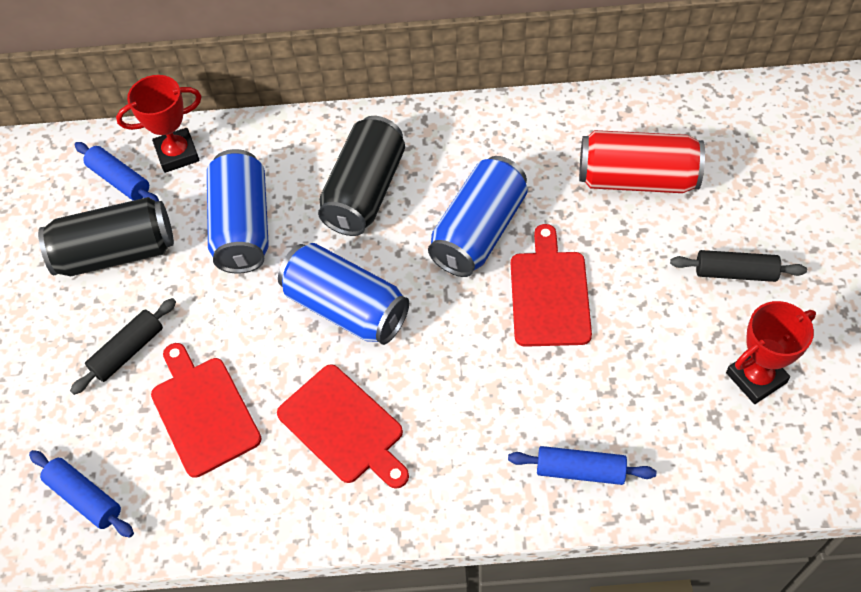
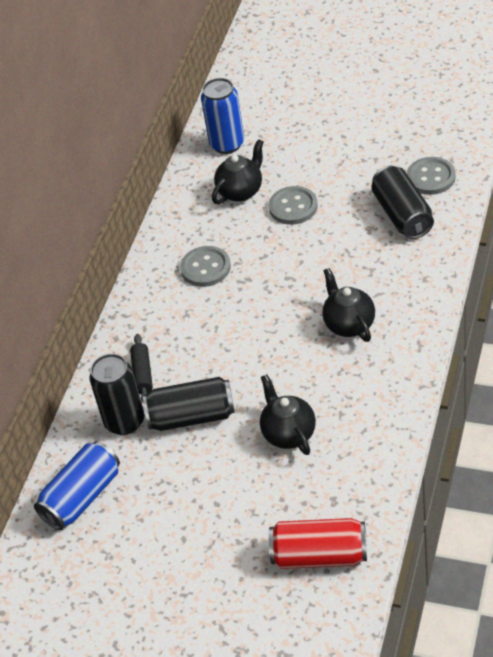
black can: 2 -> 3
black rolling pin: 2 -> 1
black teapot: 0 -> 3
blue can: 3 -> 2
blue rolling pin: 3 -> 0
grey button: 0 -> 3
red cutting board: 3 -> 0
red trophy: 2 -> 0

